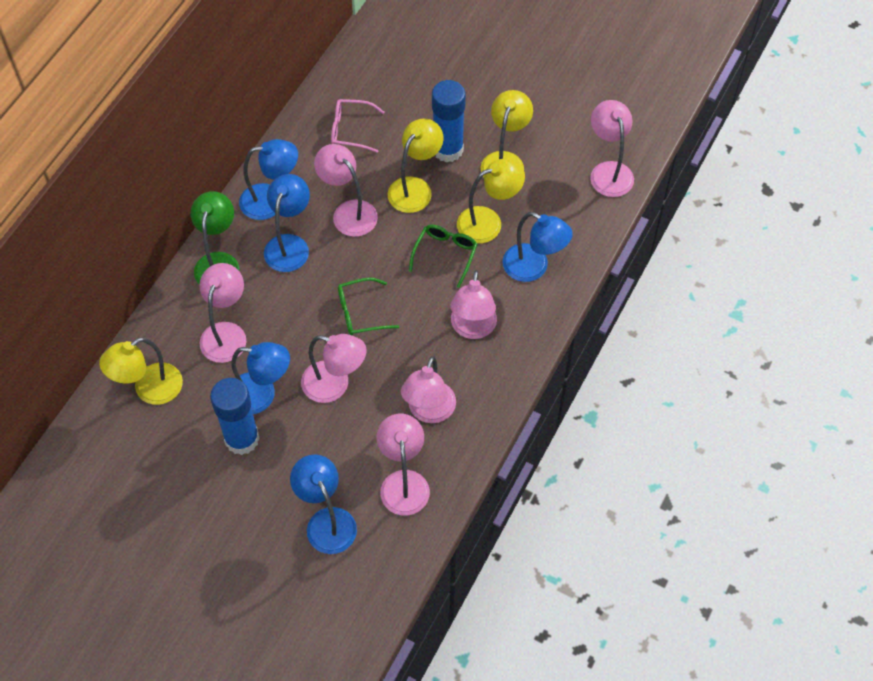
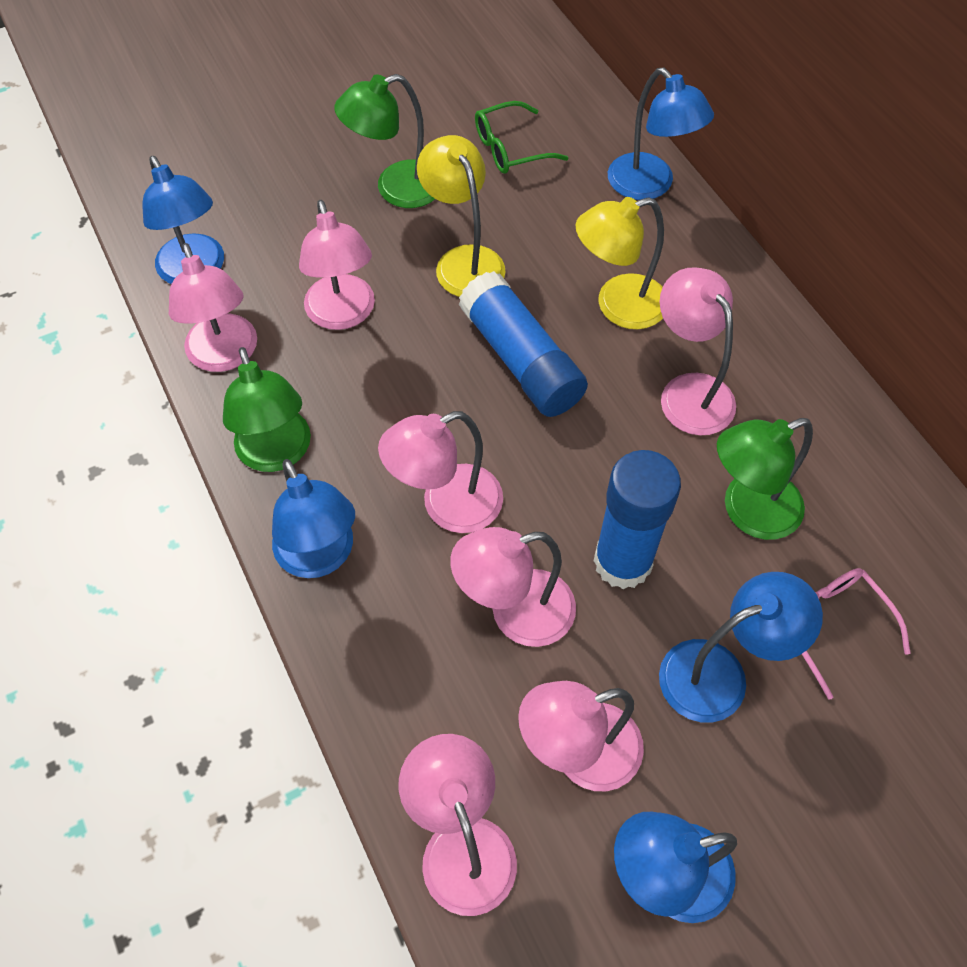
green glasses: 2 -> 1
green lamp: 1 -> 3
yellow lamp: 4 -> 2

